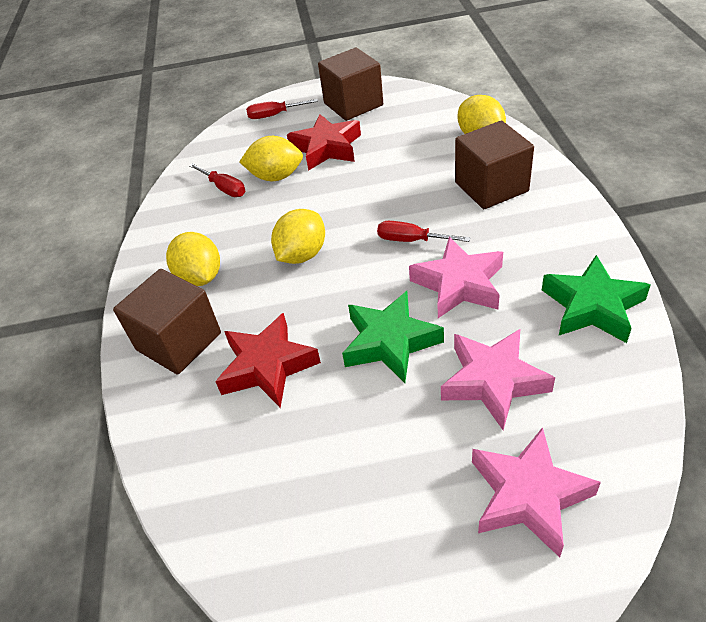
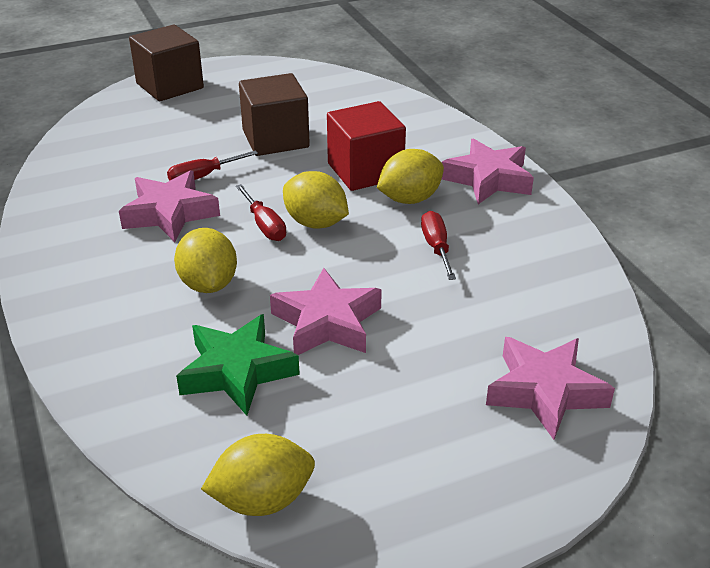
brown cube: 3 -> 2
green star: 2 -> 1
pink star: 3 -> 4
red cube: 0 -> 1
red star: 2 -> 0

